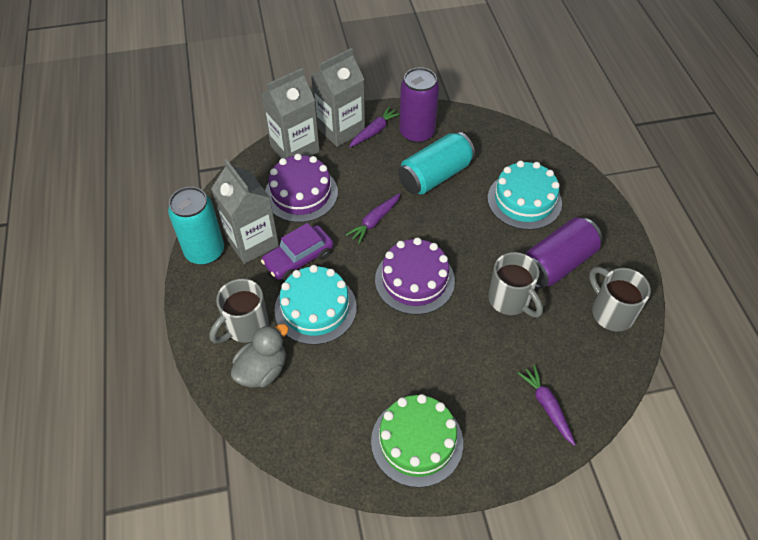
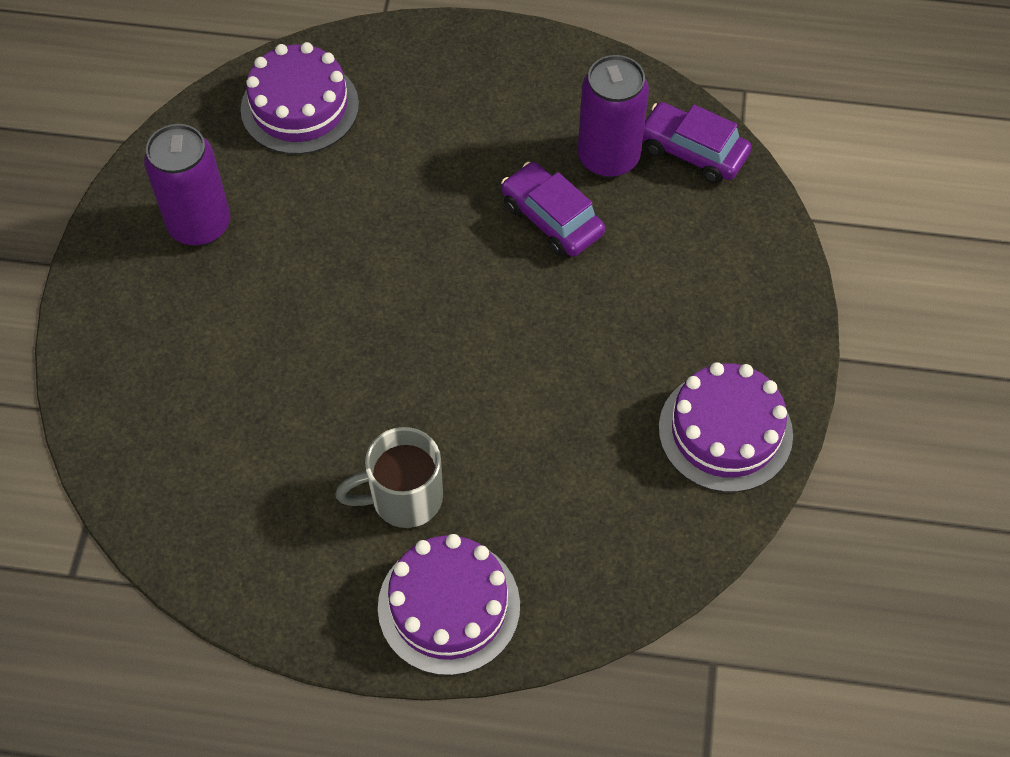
green cake: 1 -> 0
grey carton: 3 -> 0
grey duck: 1 -> 0
grey mug: 3 -> 1
purple cake: 2 -> 3
purple car: 1 -> 2
purple carrot: 3 -> 0
turquoise cake: 2 -> 0
turquoise can: 2 -> 0

